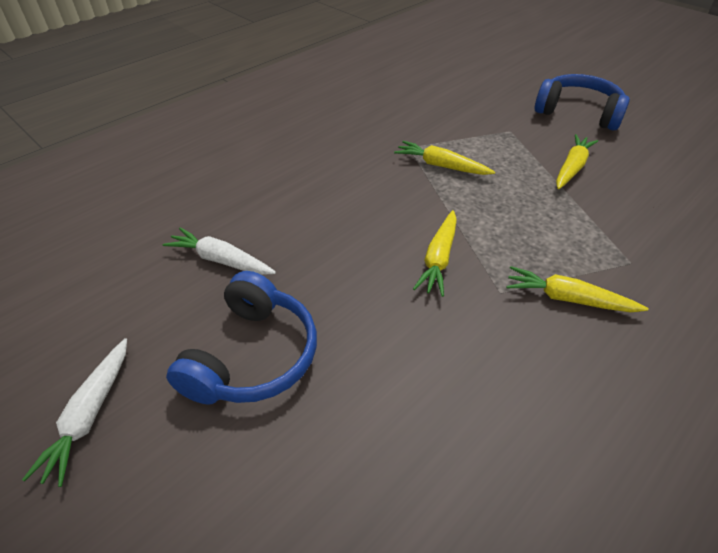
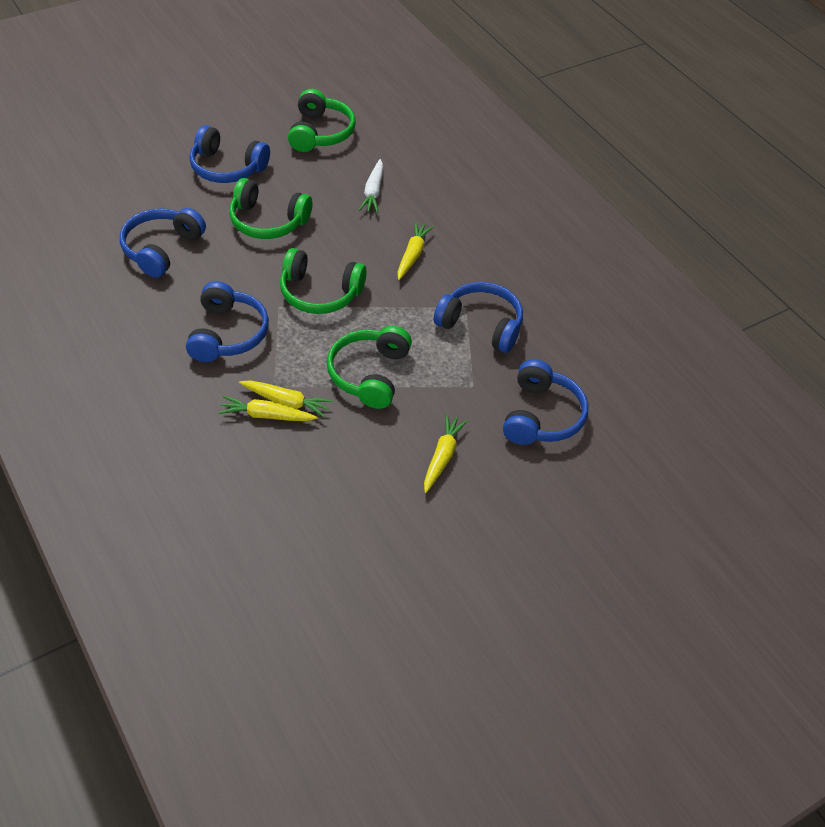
blue headphones: 2 -> 5
green headphones: 0 -> 4
white carrot: 2 -> 1

